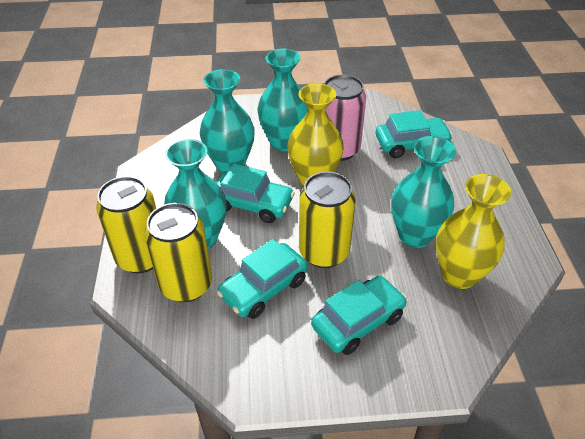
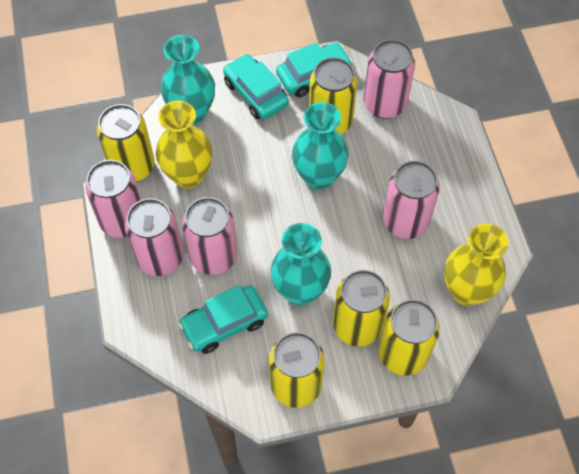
pink can: 1 -> 5
turquoise car: 4 -> 3
turquoise vase: 4 -> 3
yellow can: 3 -> 5

